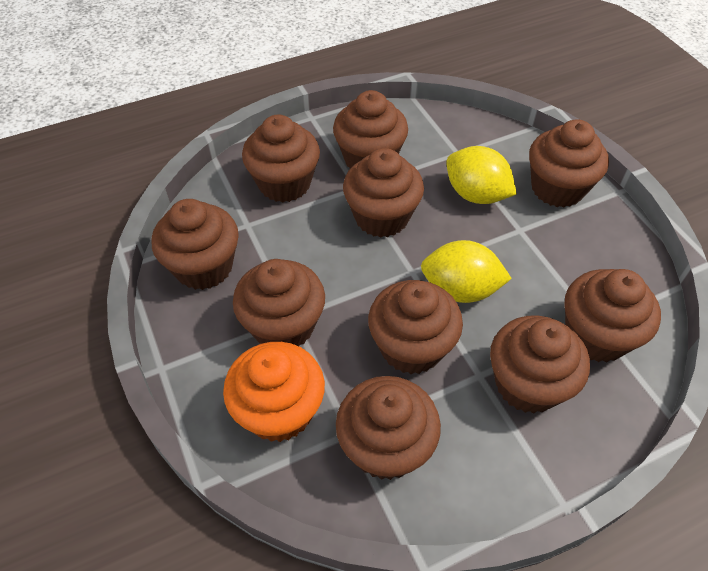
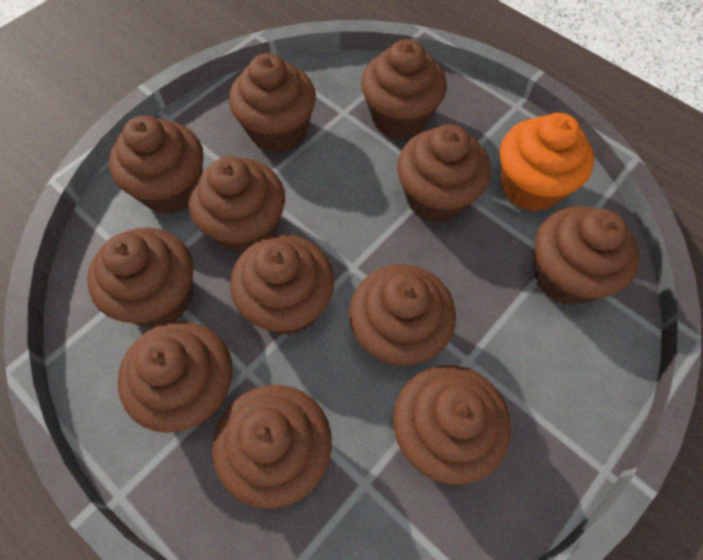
brown cupcake: 10 -> 12
yellow lemon: 2 -> 0

